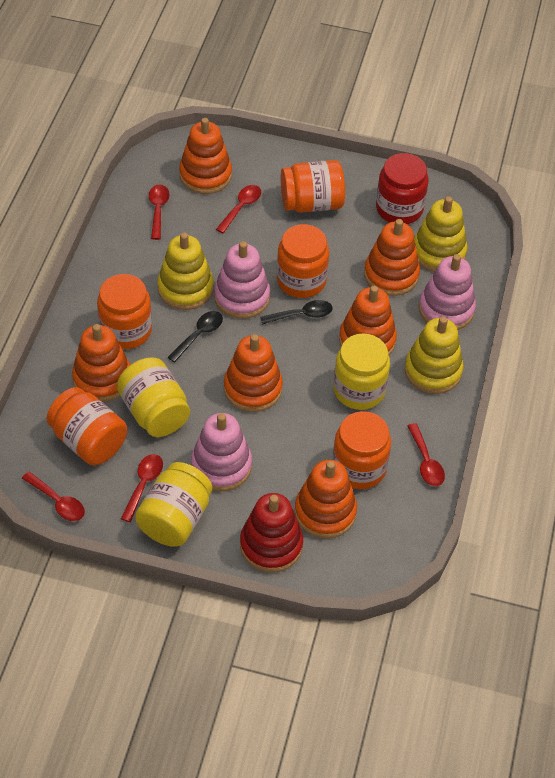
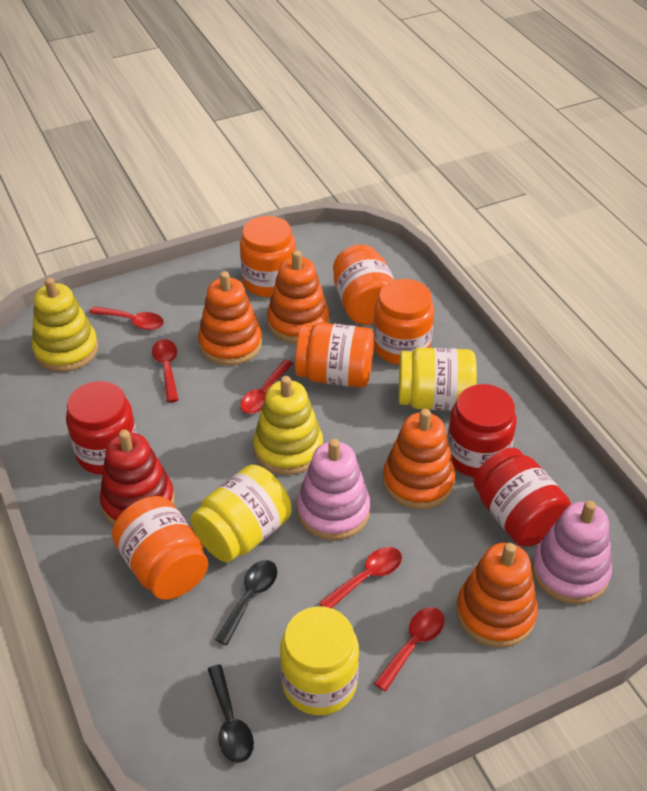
orange stacking toy: 6 -> 4
pink stacking toy: 3 -> 2
red jar: 1 -> 3
yellow stacking toy: 3 -> 2

